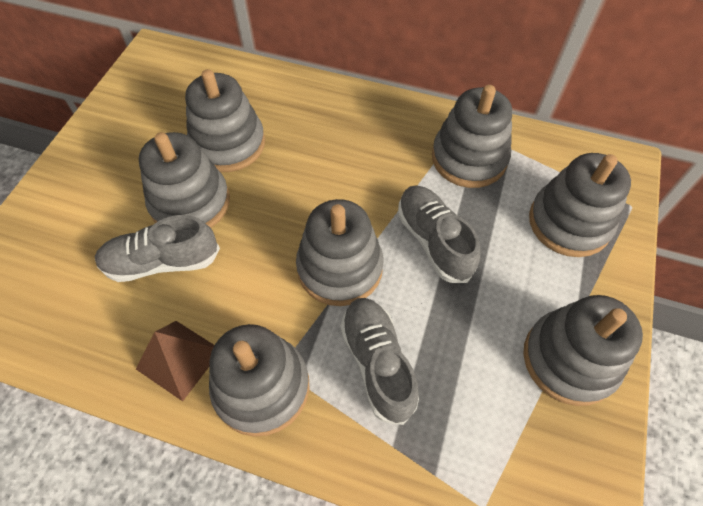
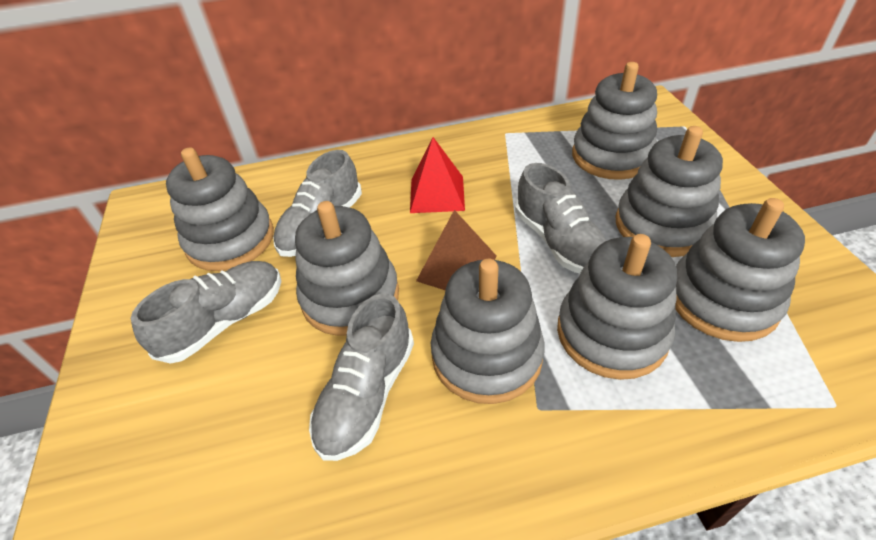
grey shoe: 3 -> 4
red pyramid: 0 -> 1

